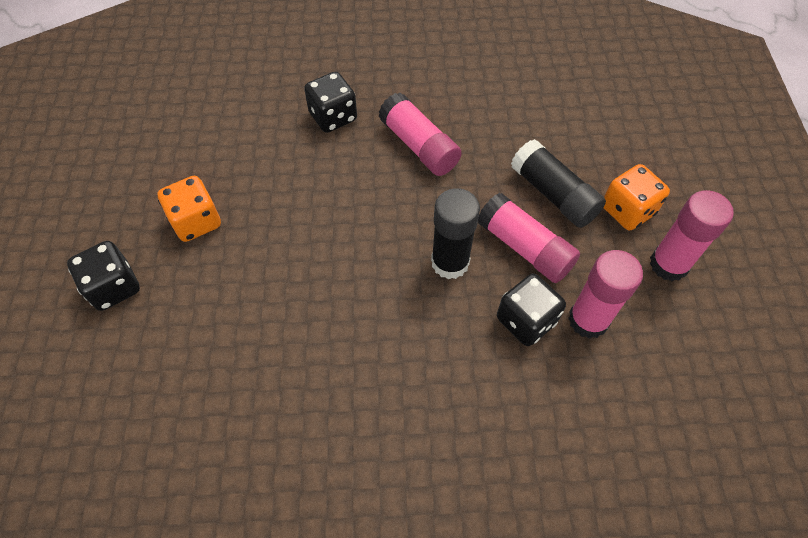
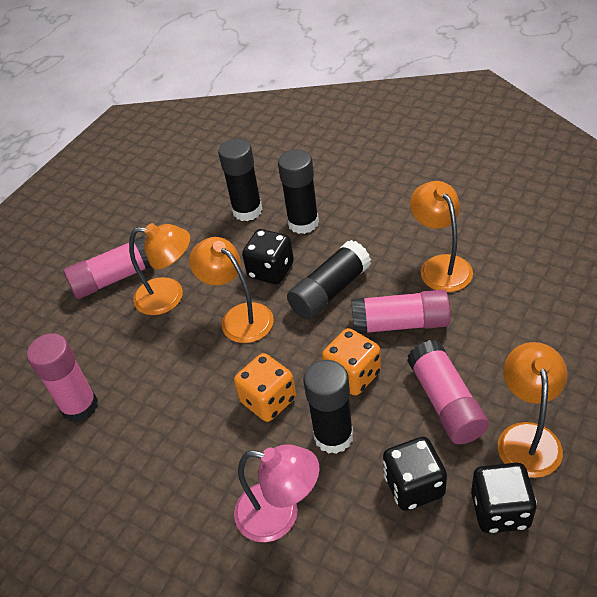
black glue stick: 2 -> 4
orange lamp: 0 -> 4
pink lamp: 0 -> 1

